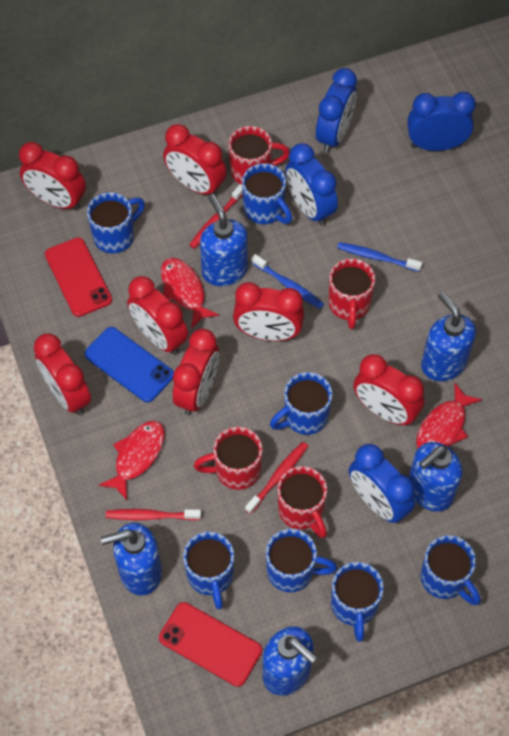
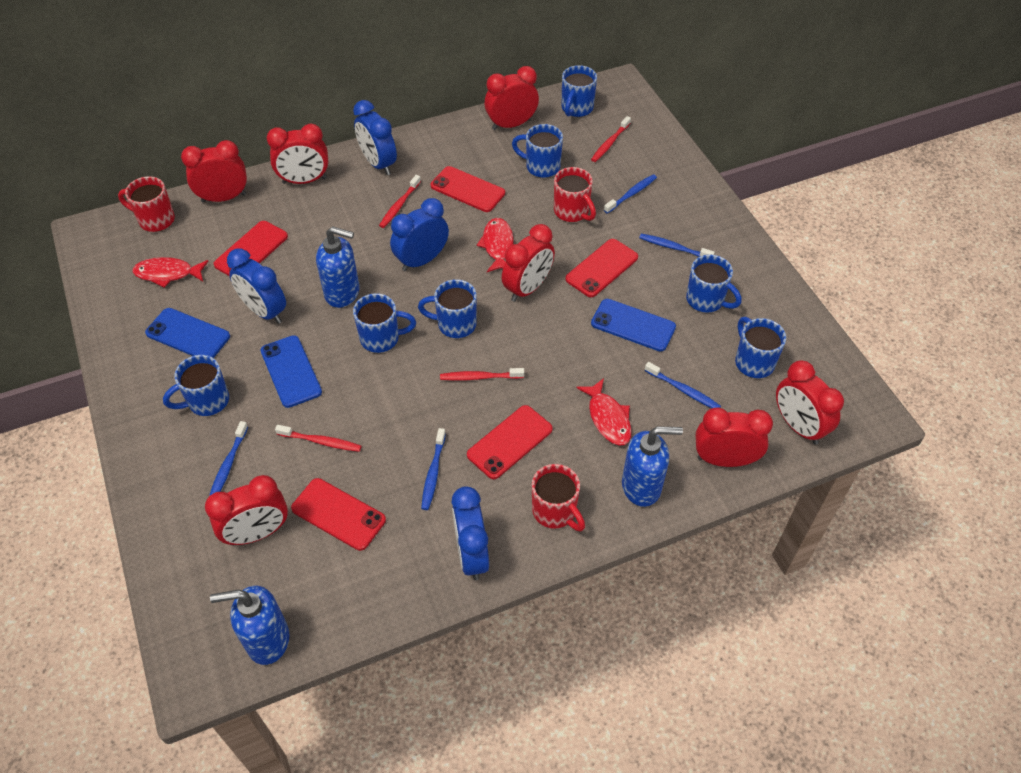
blue phone: 1 -> 3
blue soap dispenser: 5 -> 3
blue toothbrush: 2 -> 5
red mug: 4 -> 3
red phone: 2 -> 5
red toothbrush: 3 -> 4

